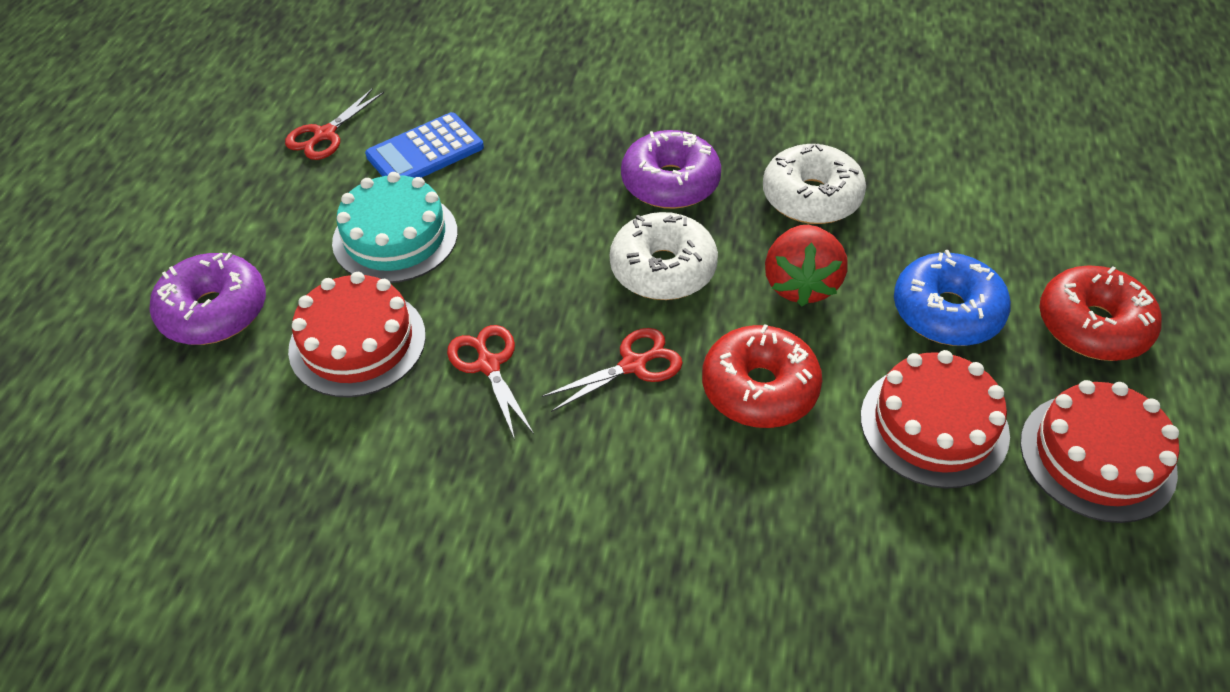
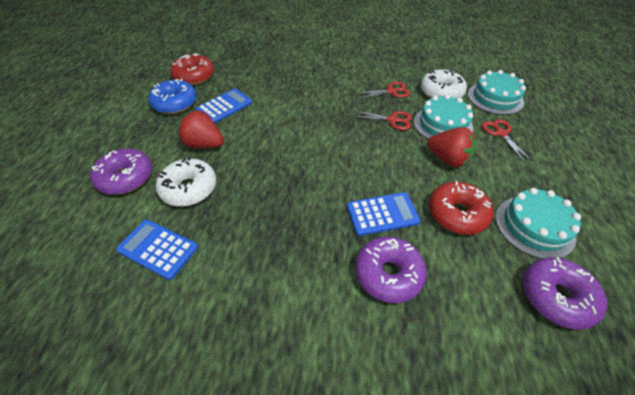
blue calculator: 1 -> 3
purple donut: 2 -> 3
red cake: 3 -> 0
red strawberry: 1 -> 2
turquoise cake: 1 -> 3

